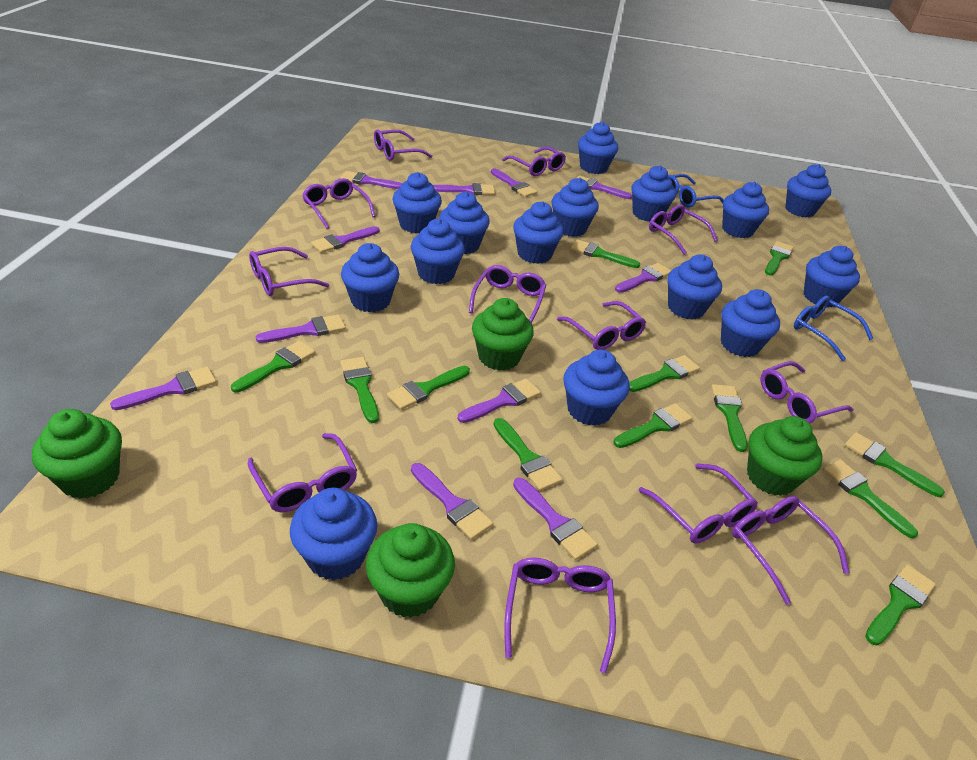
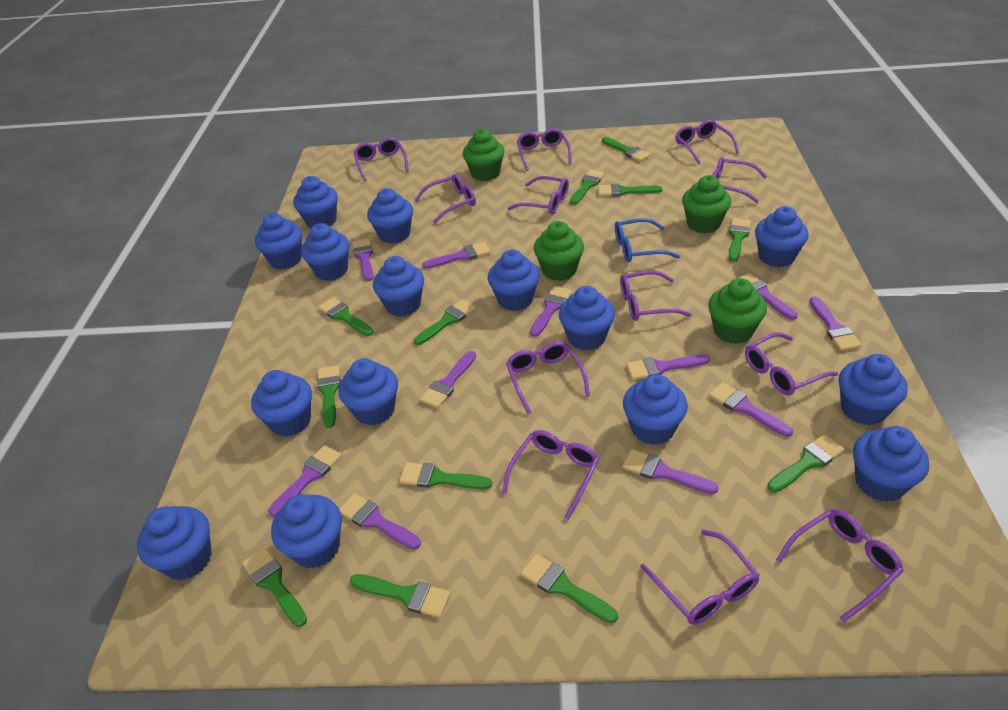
blue glasses: 2 -> 1

